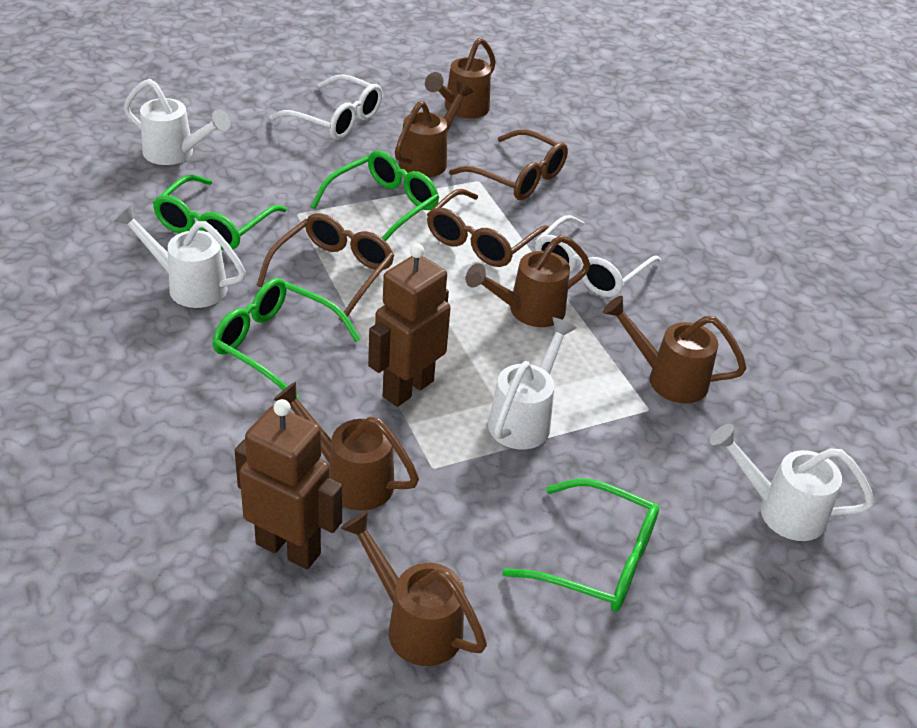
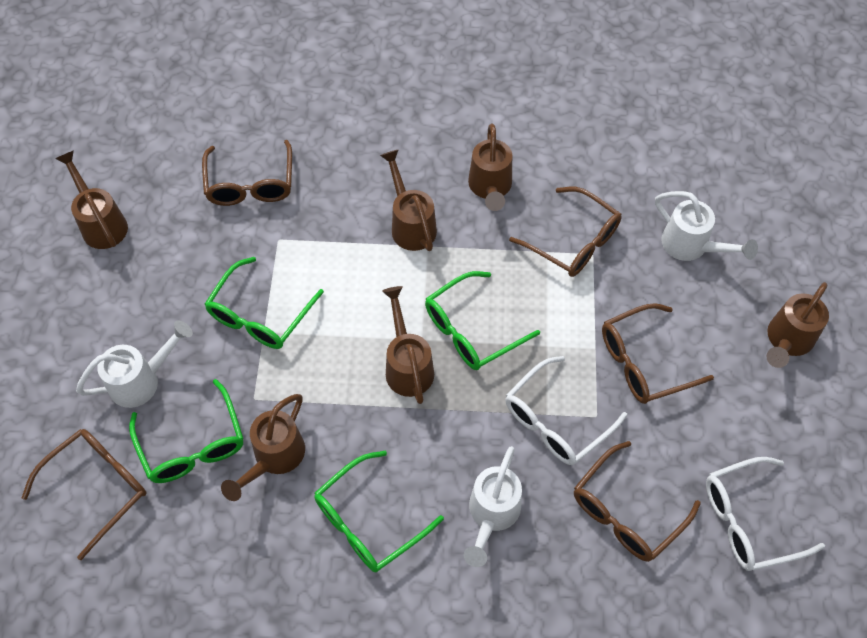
brown glasses: 3 -> 5
brown robot: 2 -> 0
white watering can: 4 -> 3

